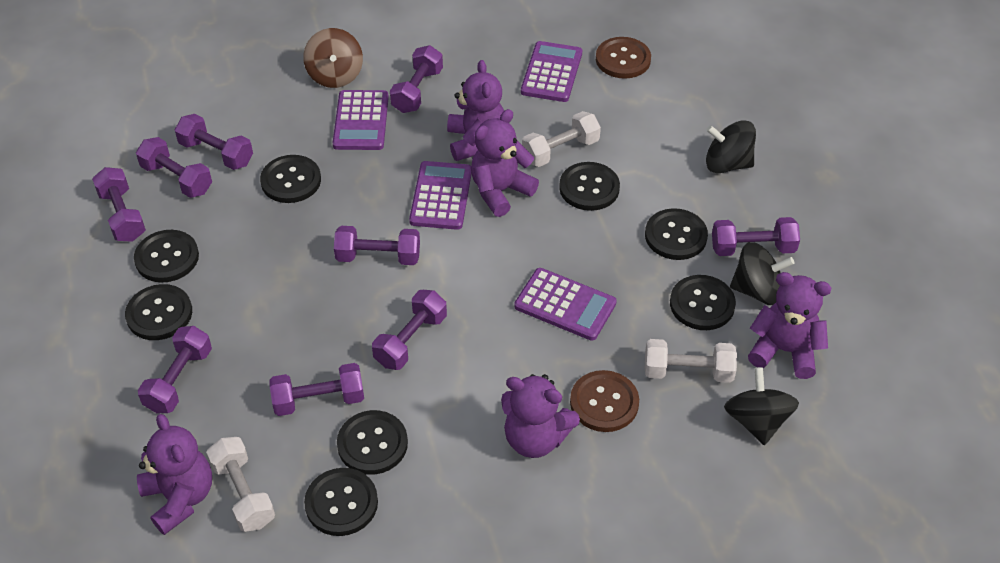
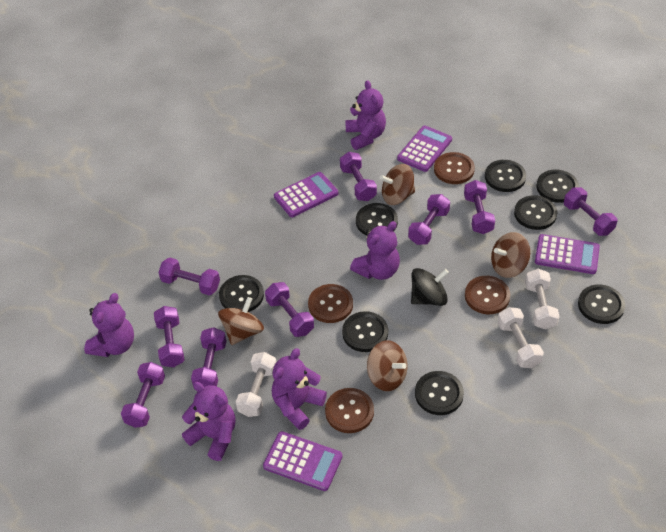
black spinning top: 3 -> 1
brown button: 2 -> 4
brown spinning top: 1 -> 4

